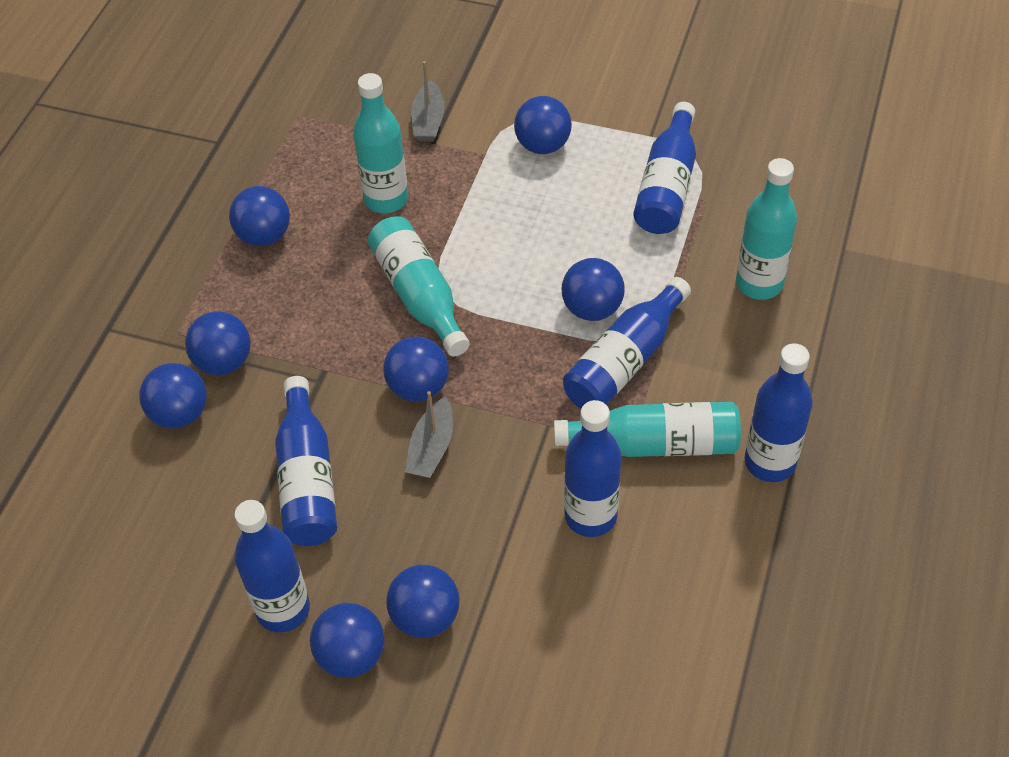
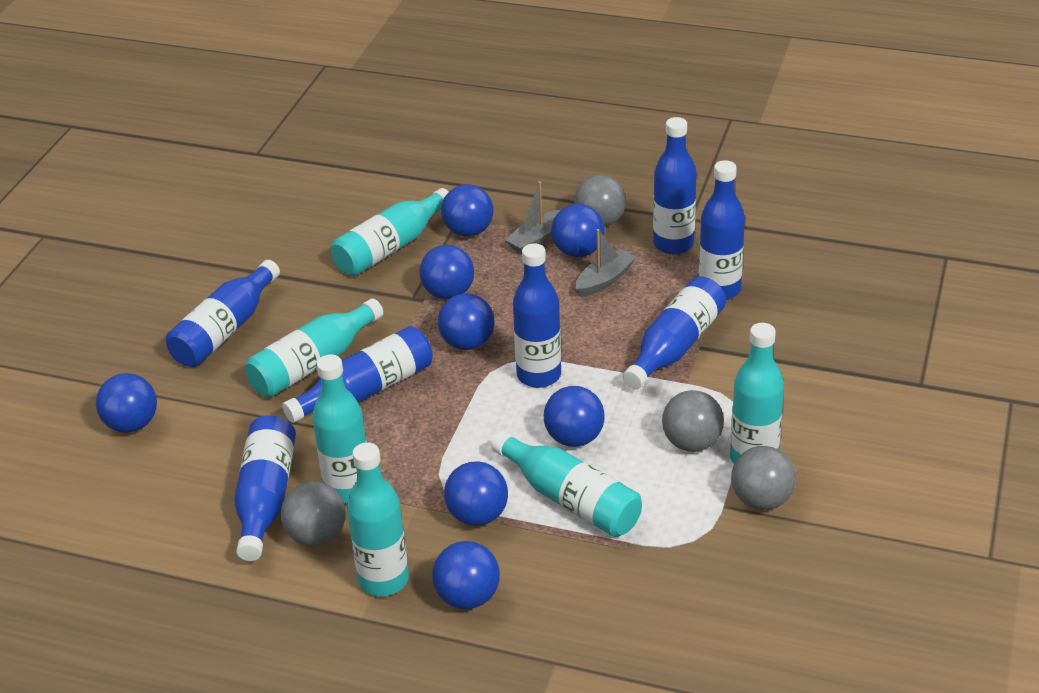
blue bottle: 6 -> 7
grey ball: 0 -> 4
turquoise bottle: 4 -> 6

